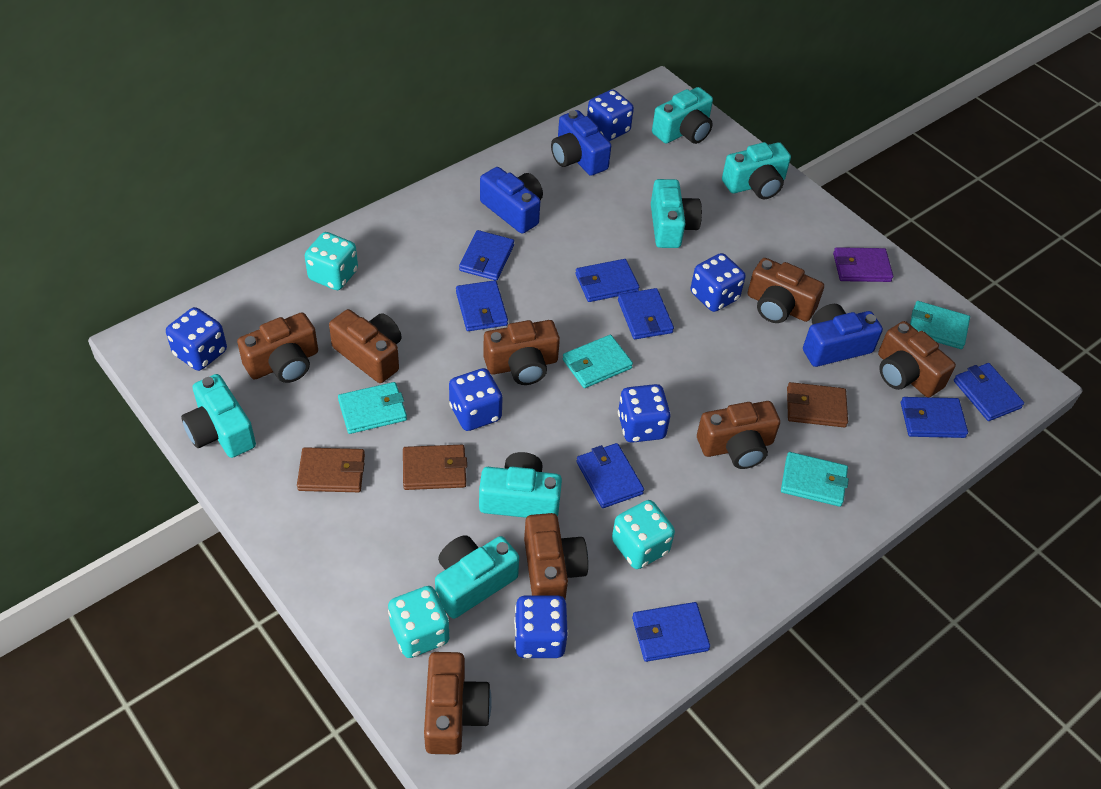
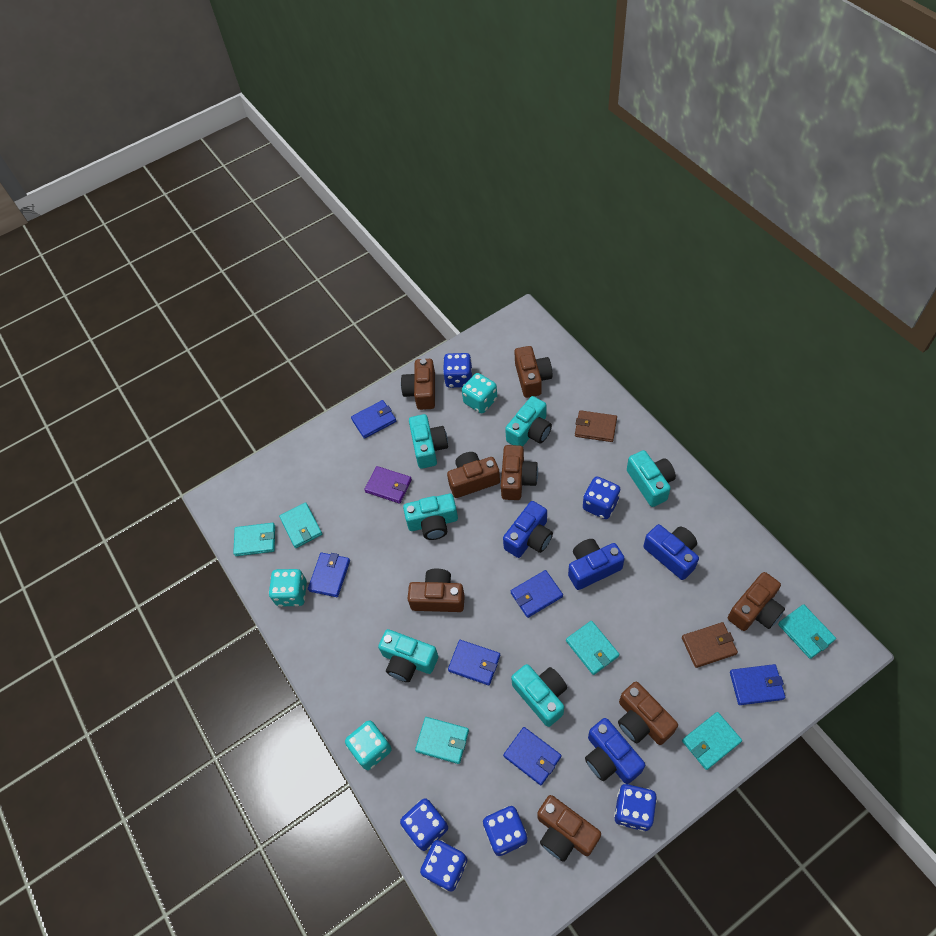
blue camera: 3 -> 4
blue wallet: 8 -> 6
brown wallet: 3 -> 2
turquoise wallet: 4 -> 6

